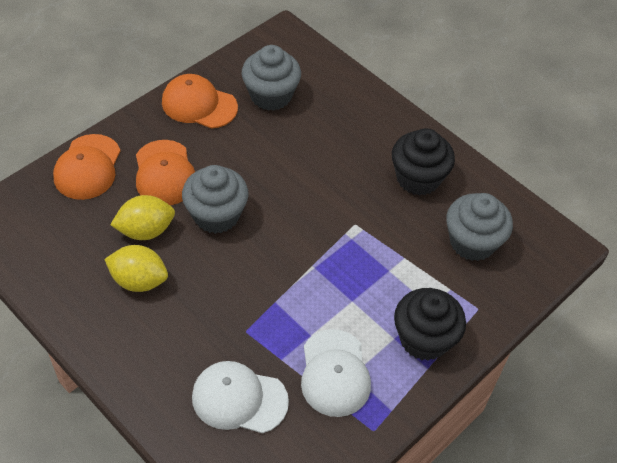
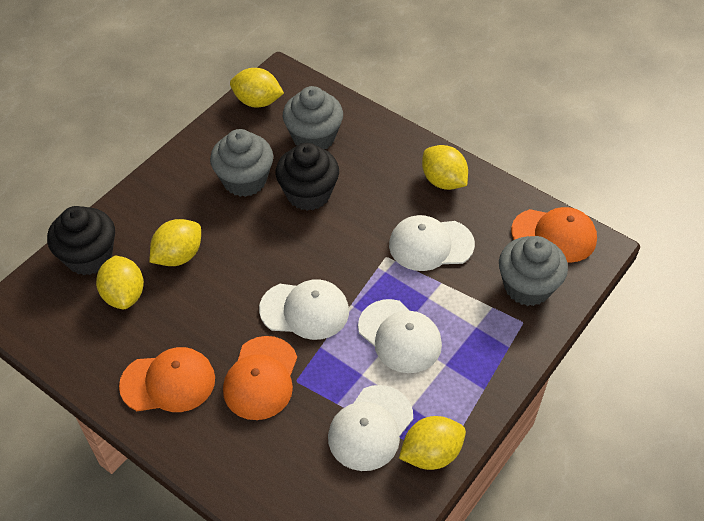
white cap: 2 -> 4
yellow lemon: 2 -> 5

